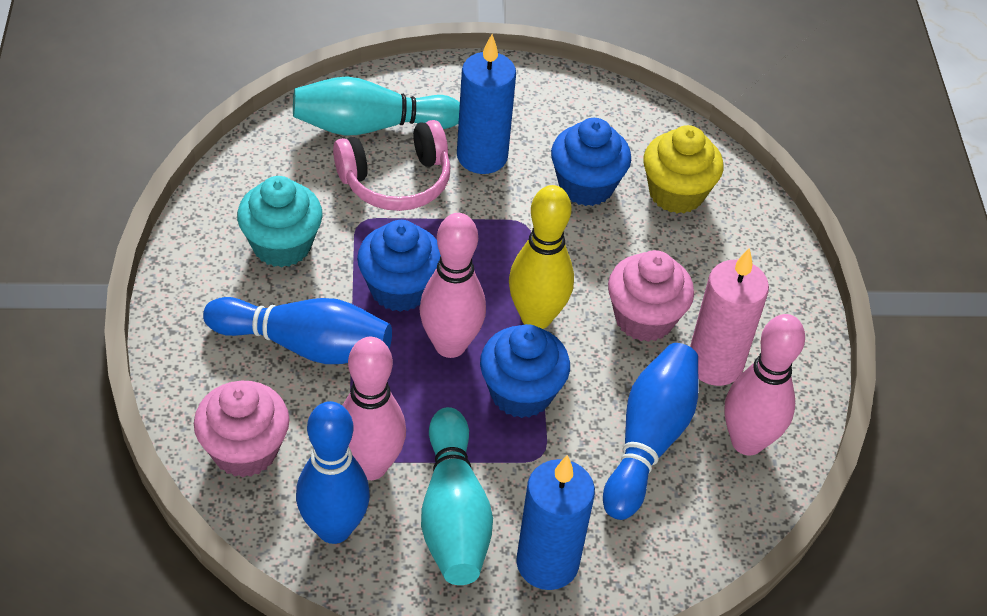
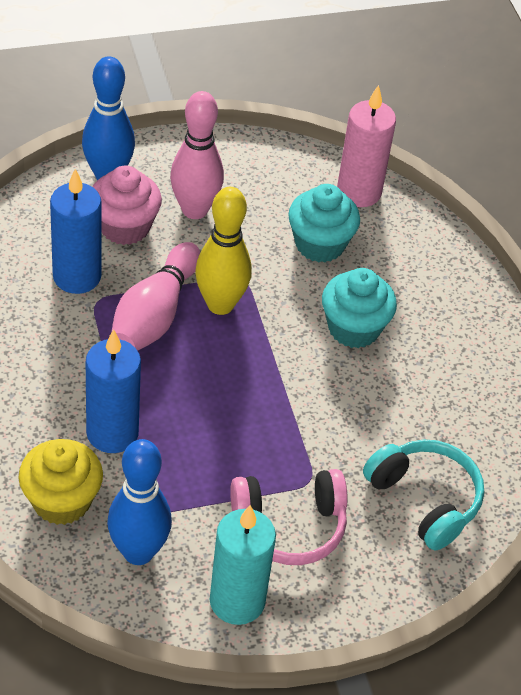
blue bowling pin: 3 -> 2
blue cupcake: 3 -> 0
pink bowling pin: 3 -> 2
pink cupcake: 2 -> 1
turquoise bowling pin: 2 -> 0
turquoise candle: 0 -> 1
turquoise cupcake: 1 -> 2
turquoise headphones: 0 -> 1

